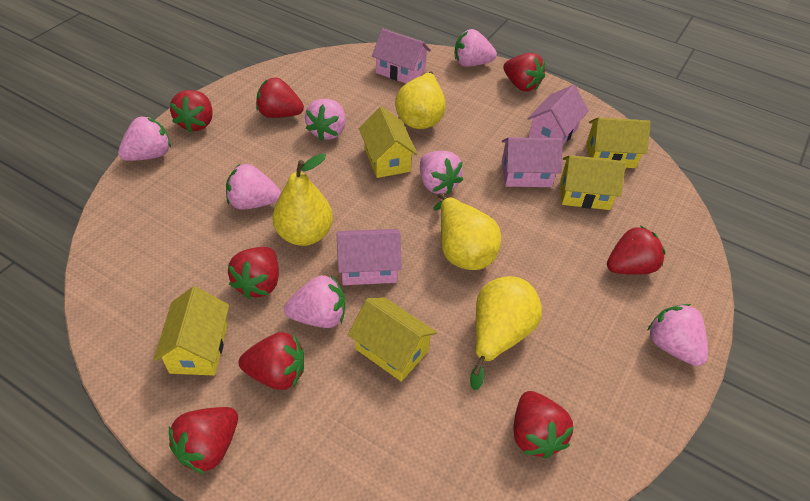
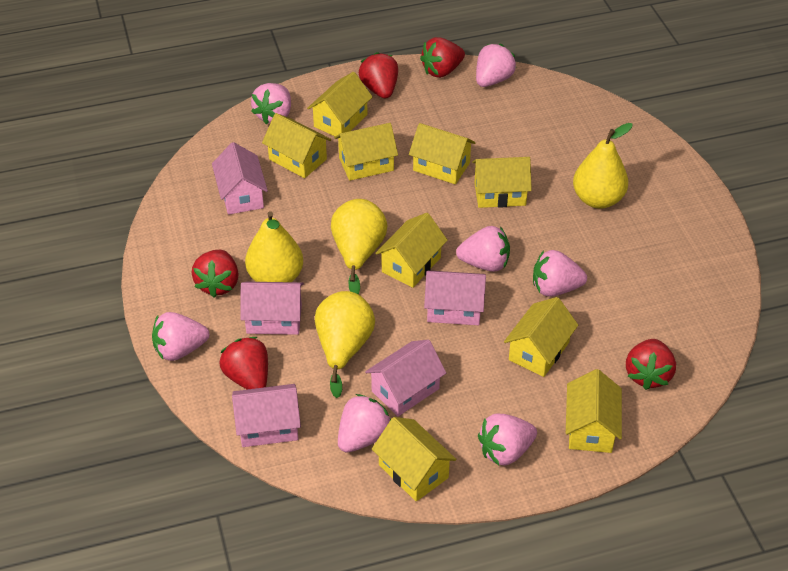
pink house: 4 -> 5
red strawberry: 8 -> 5
yellow house: 5 -> 9

